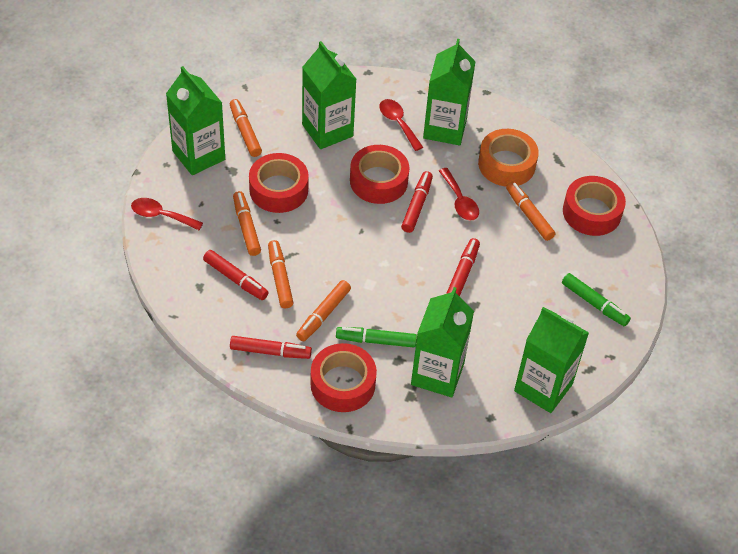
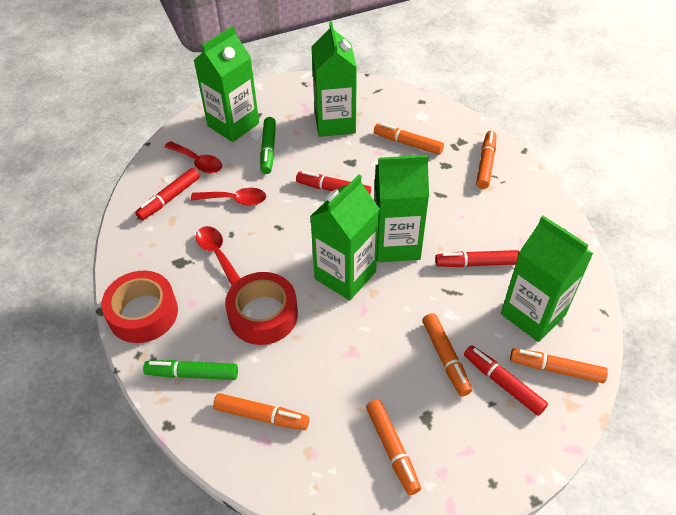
orange marker: 5 -> 6
orange tape: 1 -> 0
red tape: 4 -> 2

